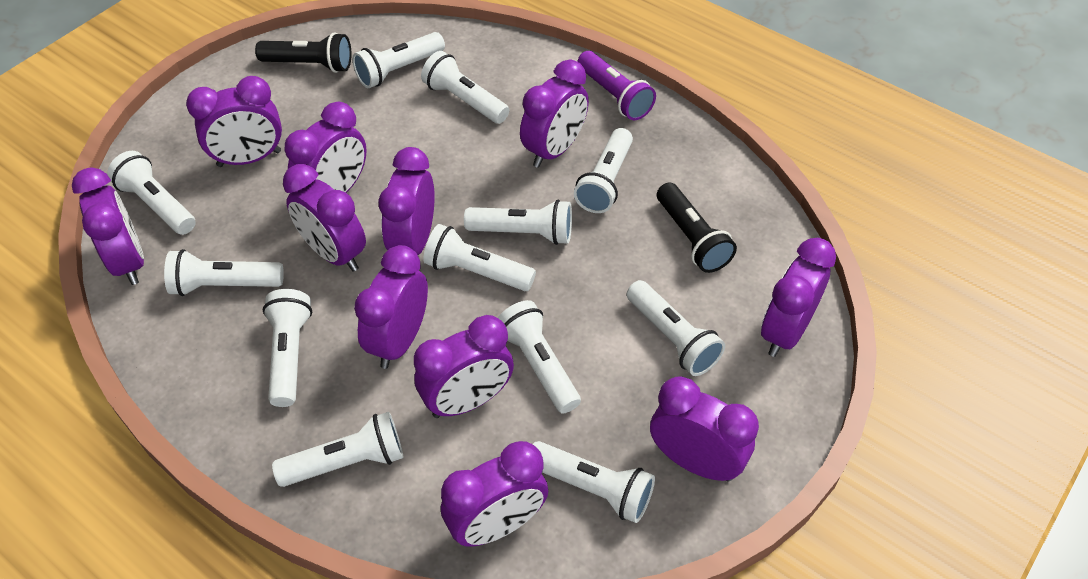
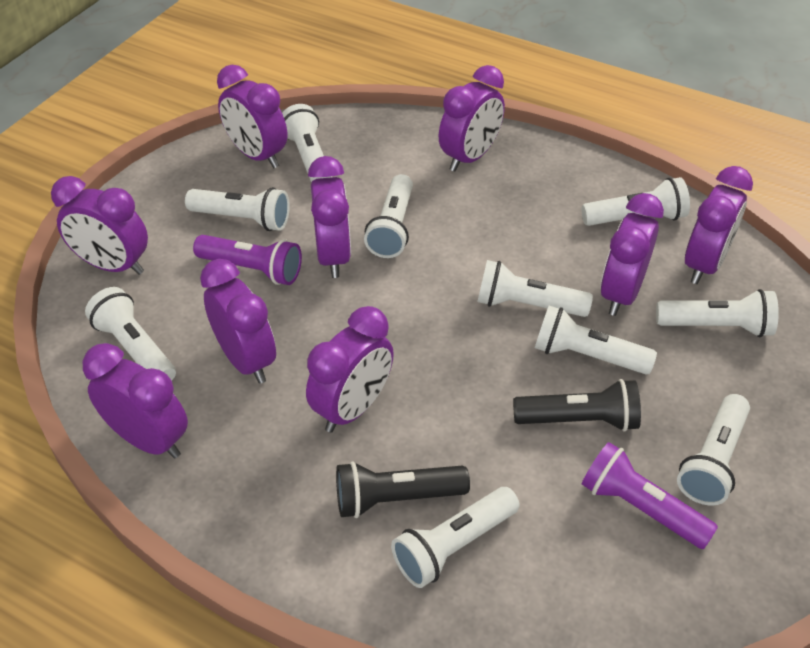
purple clock: 11 -> 9
purple flashlight: 1 -> 2
white flashlight: 12 -> 10

